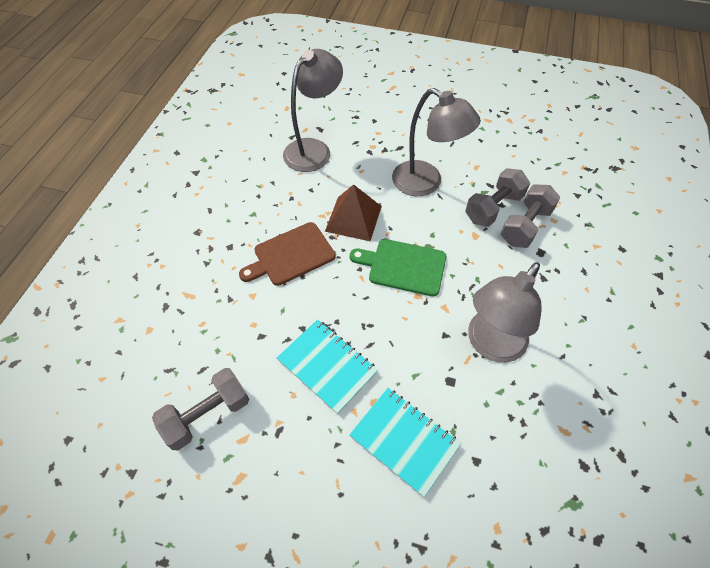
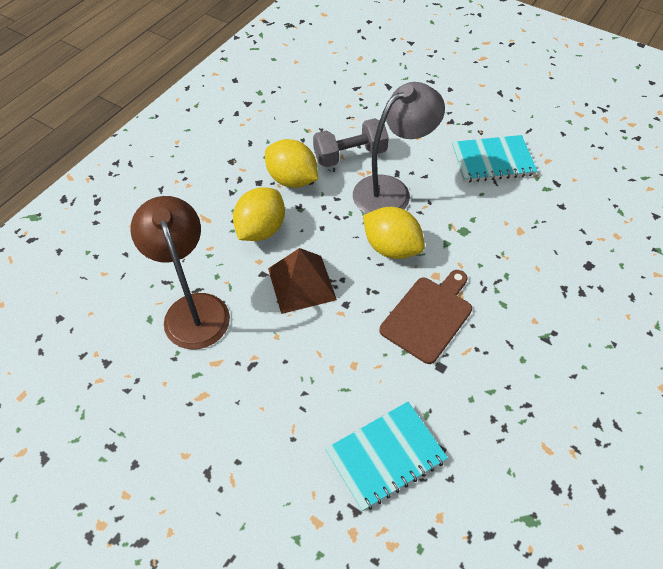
brown lamp: 0 -> 1
green cutting board: 1 -> 0
grey dumbbell: 3 -> 1
grey lamp: 3 -> 1
yellow lemon: 0 -> 3

